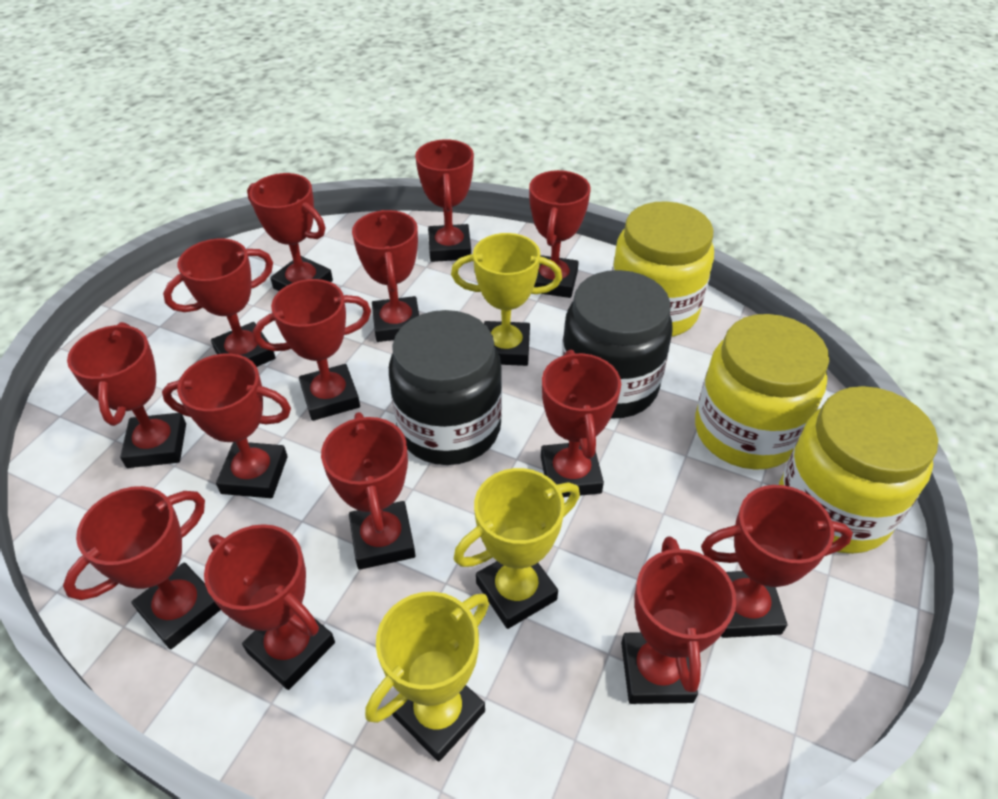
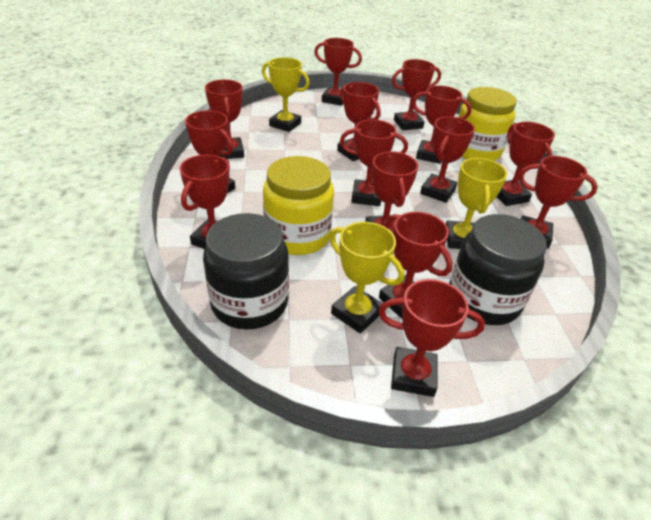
yellow jar: 3 -> 2

